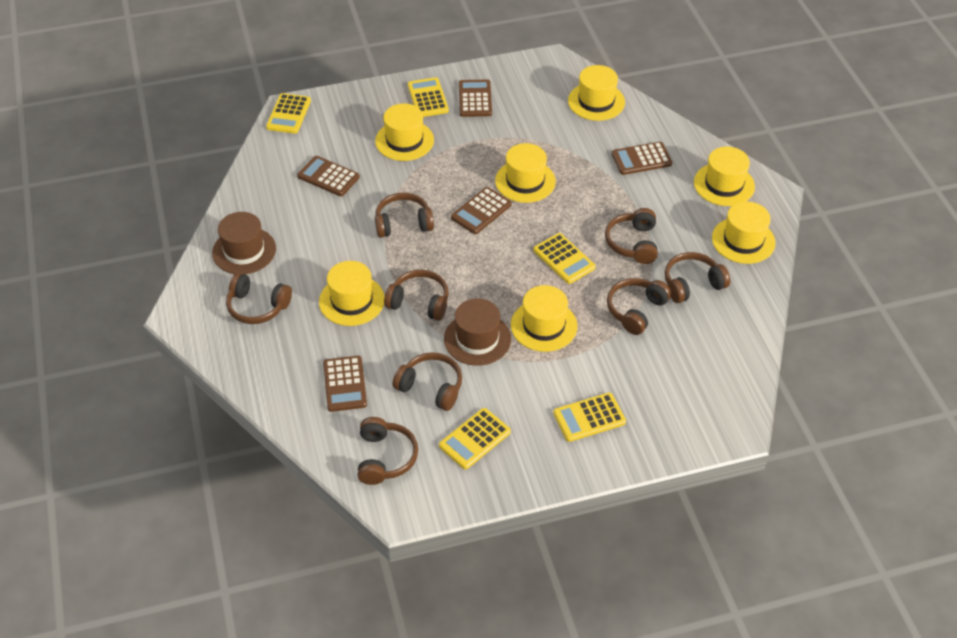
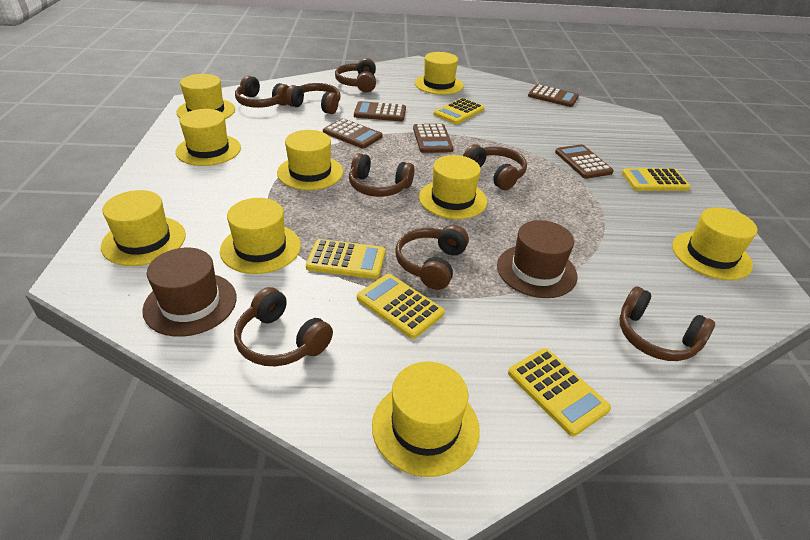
yellow hat: 7 -> 9

